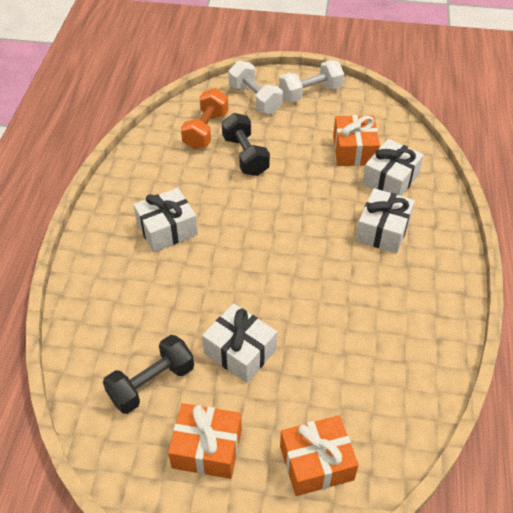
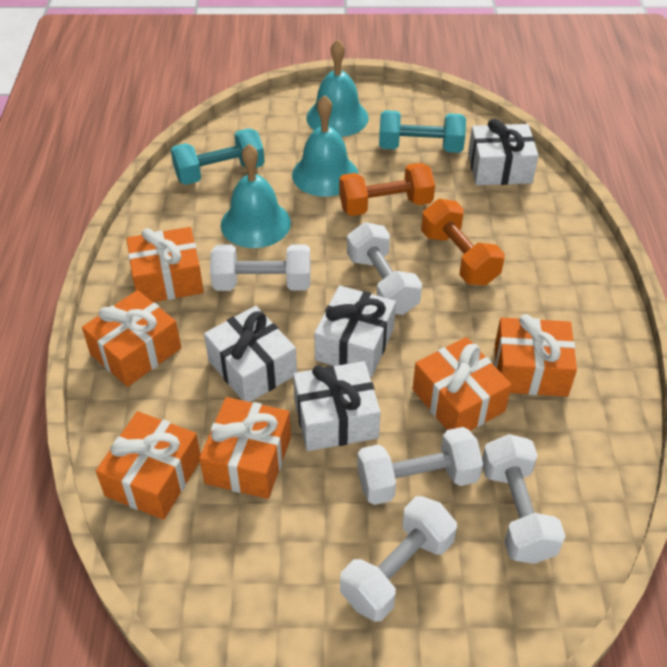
black dumbbell: 2 -> 0
orange dumbbell: 1 -> 2
orange gift: 3 -> 6
turquoise bell: 0 -> 3
turquoise dumbbell: 0 -> 2
white dumbbell: 2 -> 5

